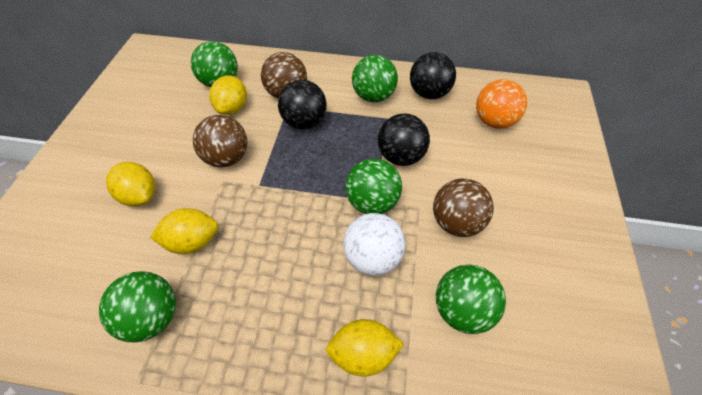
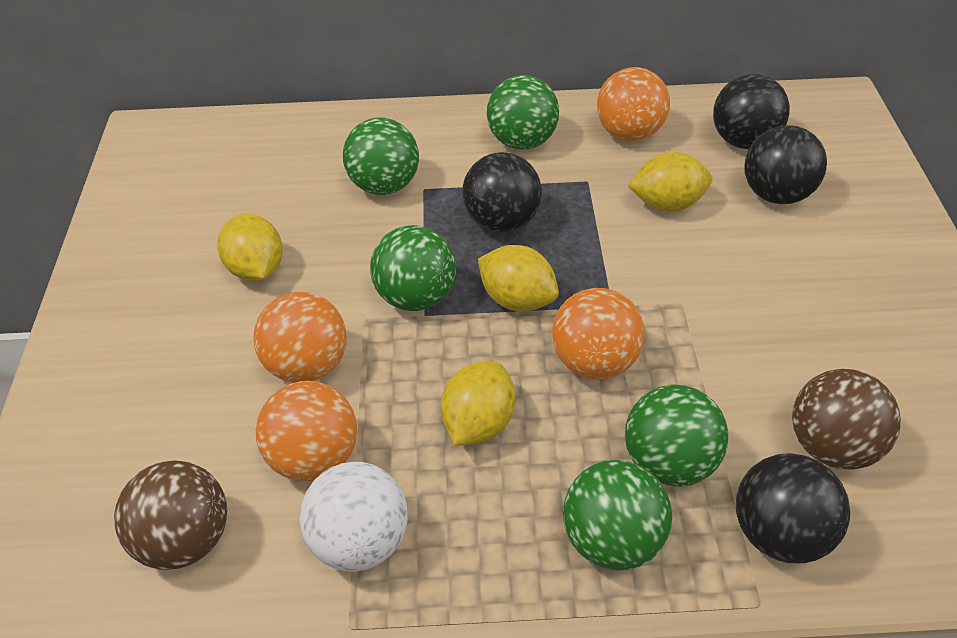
black ball: 3 -> 4
brown ball: 3 -> 2
orange ball: 1 -> 4

